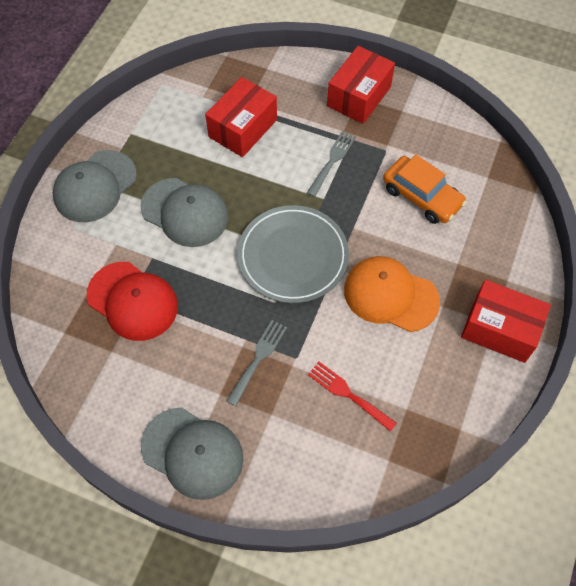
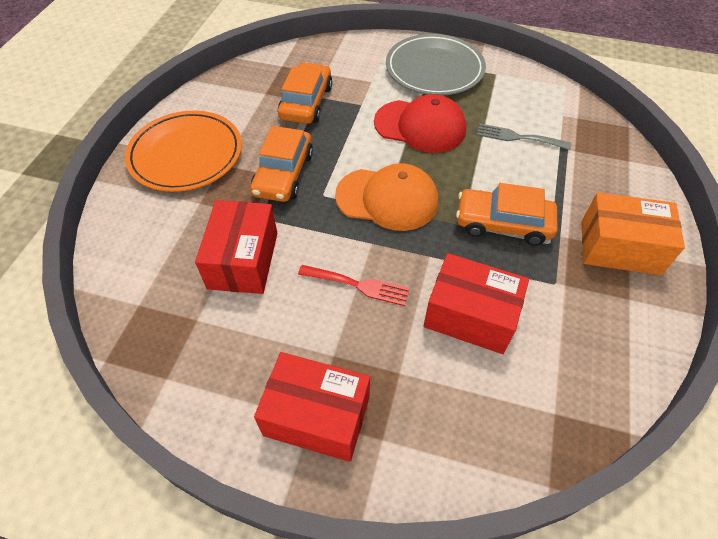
grey cap: 3 -> 0
grey fork: 2 -> 1
orange box: 0 -> 1
orange car: 1 -> 3
orange plate: 0 -> 1

